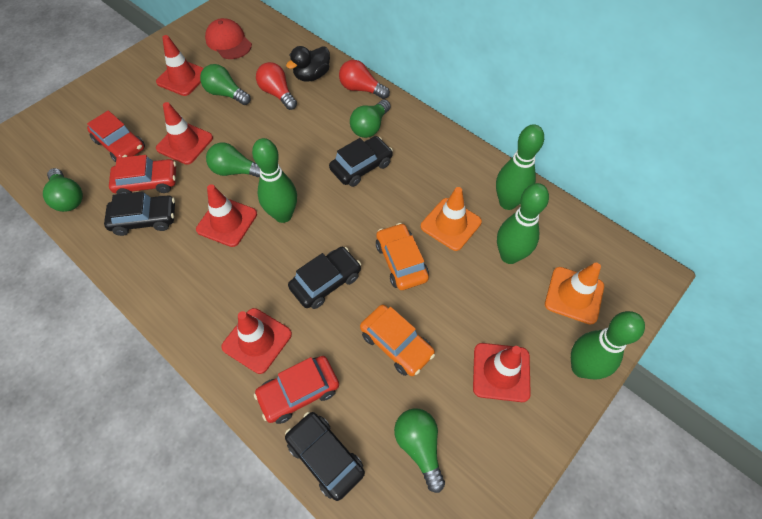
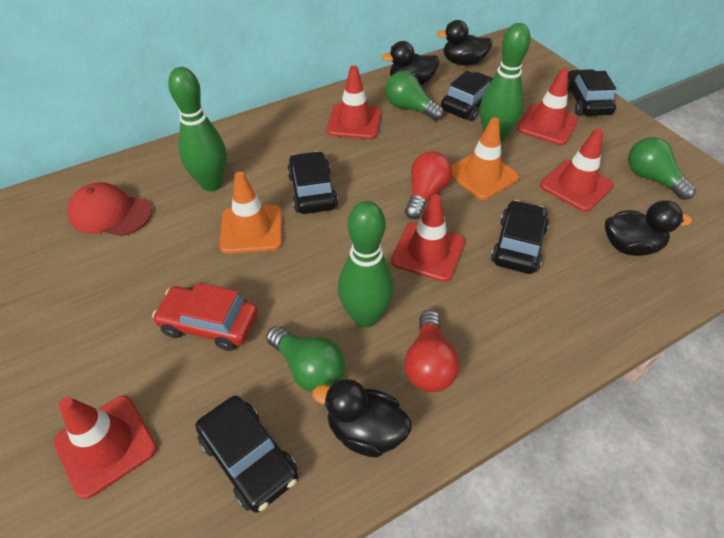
black car: 4 -> 5
black duck: 1 -> 4
green bowling pin: 4 -> 3
green light bulb: 5 -> 3
orange car: 2 -> 0
red car: 3 -> 1

